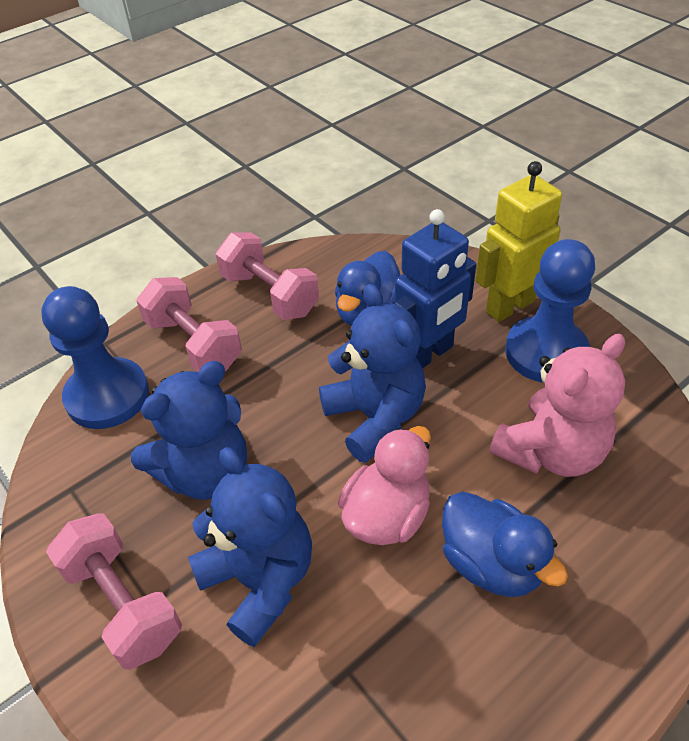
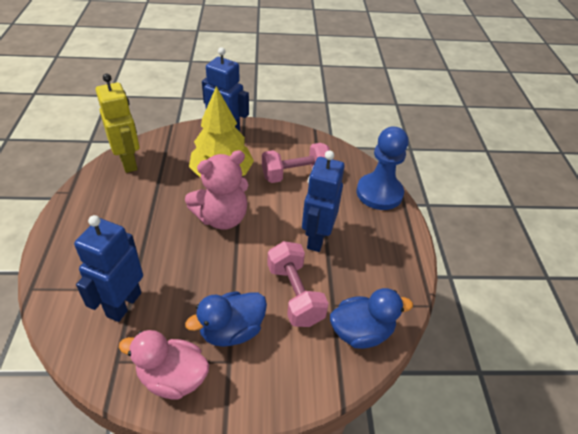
blue pawn: 2 -> 1
blue robot: 1 -> 3
blue teddy bear: 3 -> 0
pink dumbbell: 3 -> 2
yellow tree: 0 -> 1

